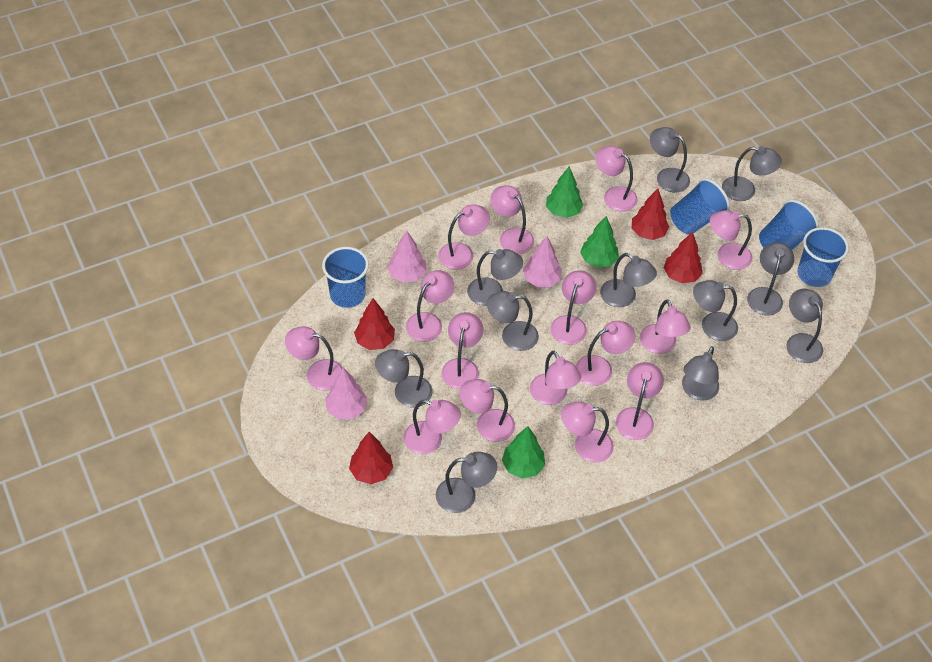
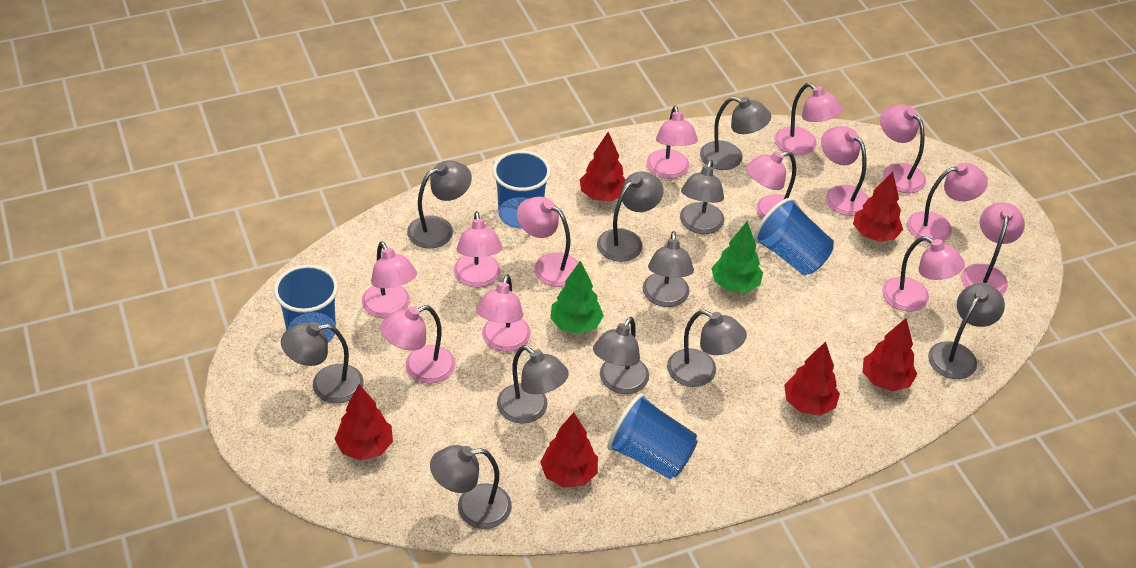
green tree: 3 -> 2
pink lamp: 15 -> 13
pink tree: 3 -> 0
red tree: 4 -> 6

